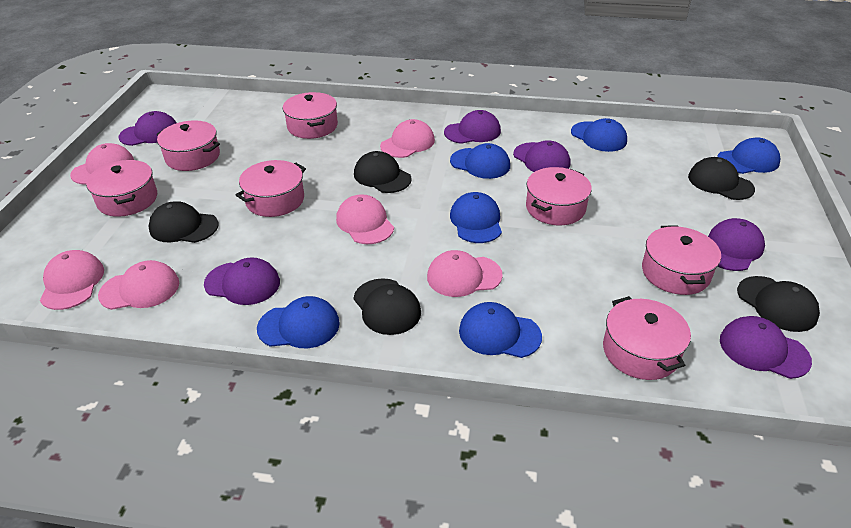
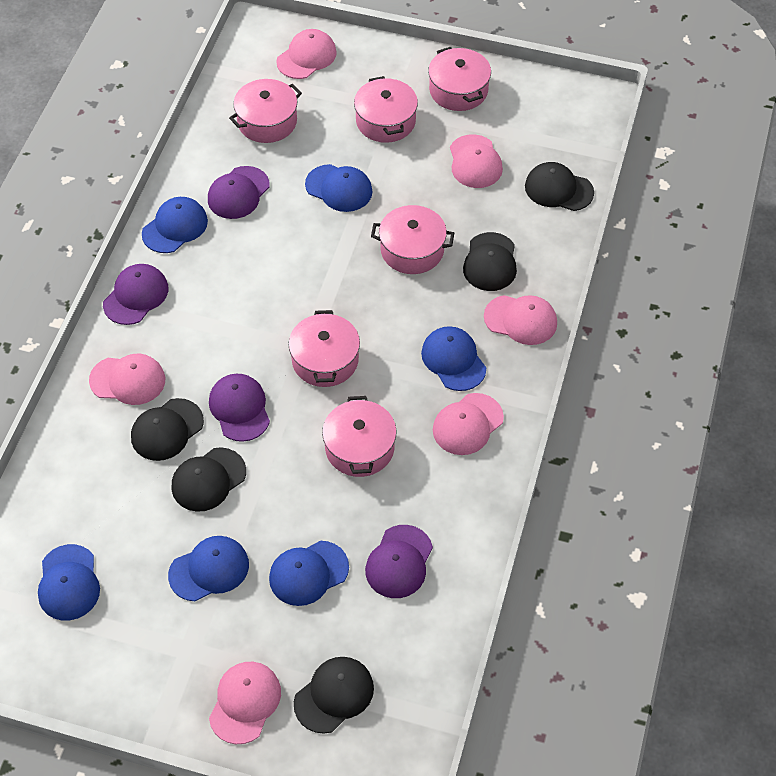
pink pot: 7 -> 6
purple cap: 6 -> 4

